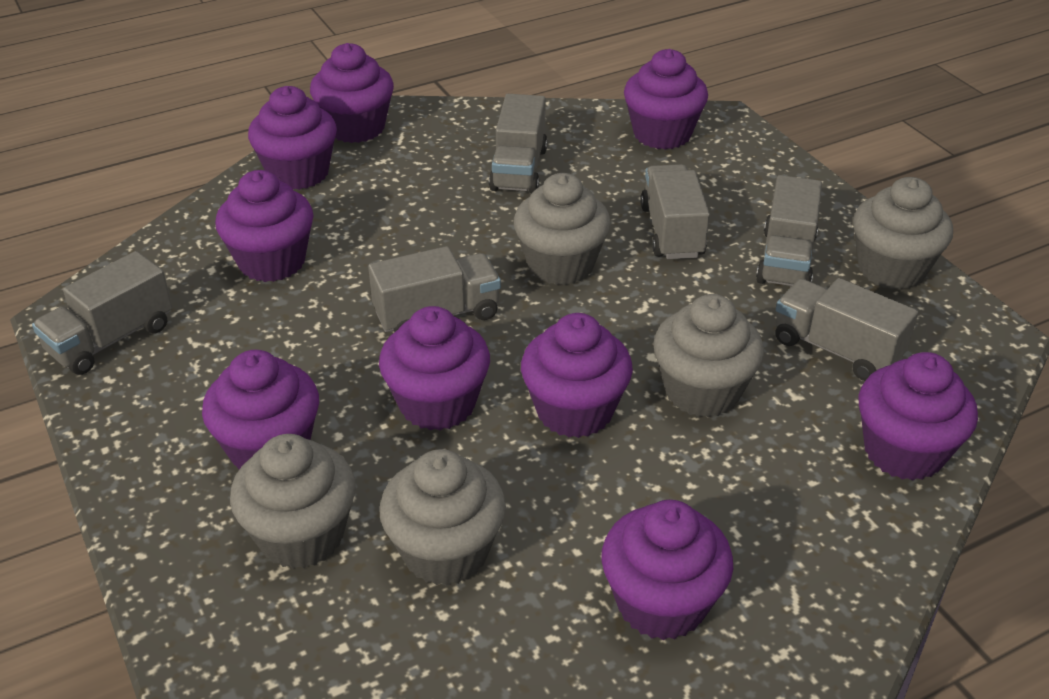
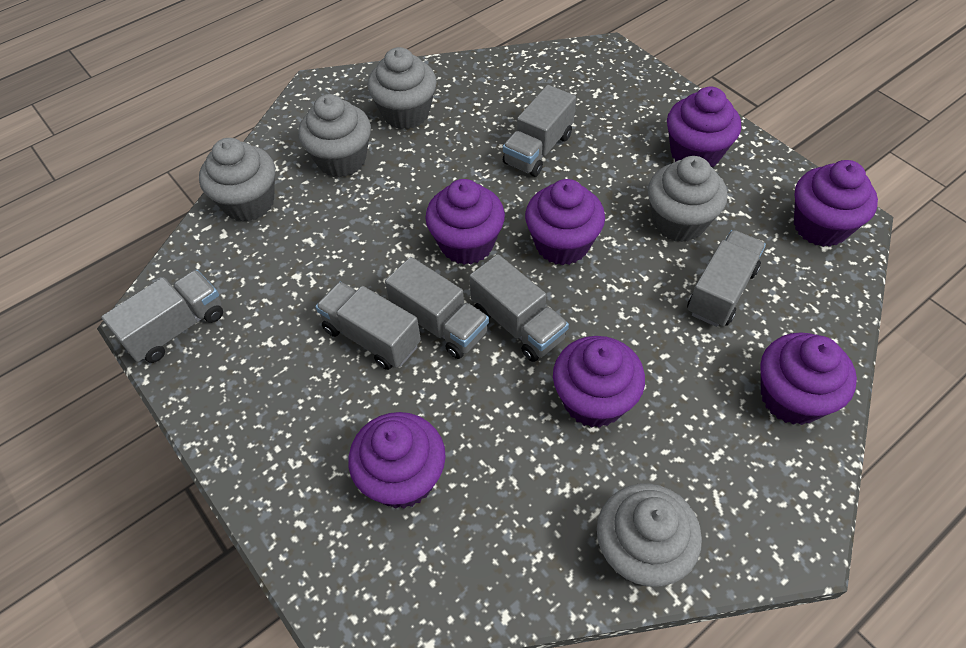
purple cupcake: 9 -> 7

